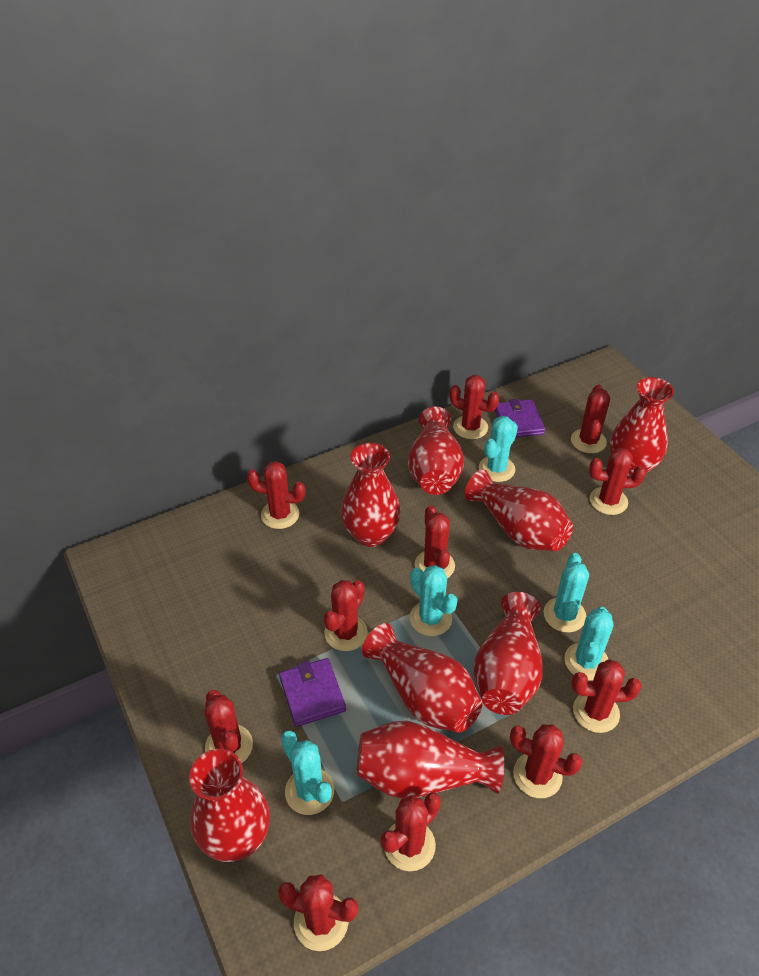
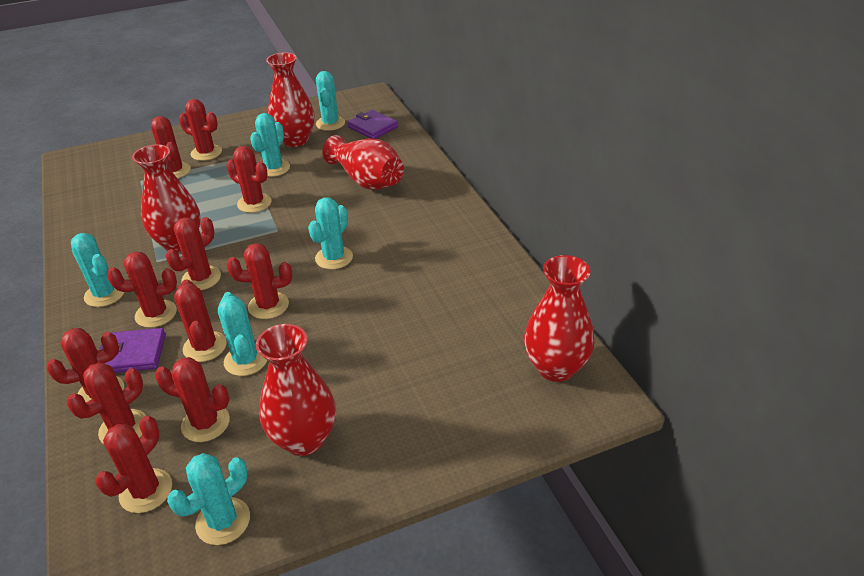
red vase: 8 -> 5
turquoise cactus: 5 -> 6

